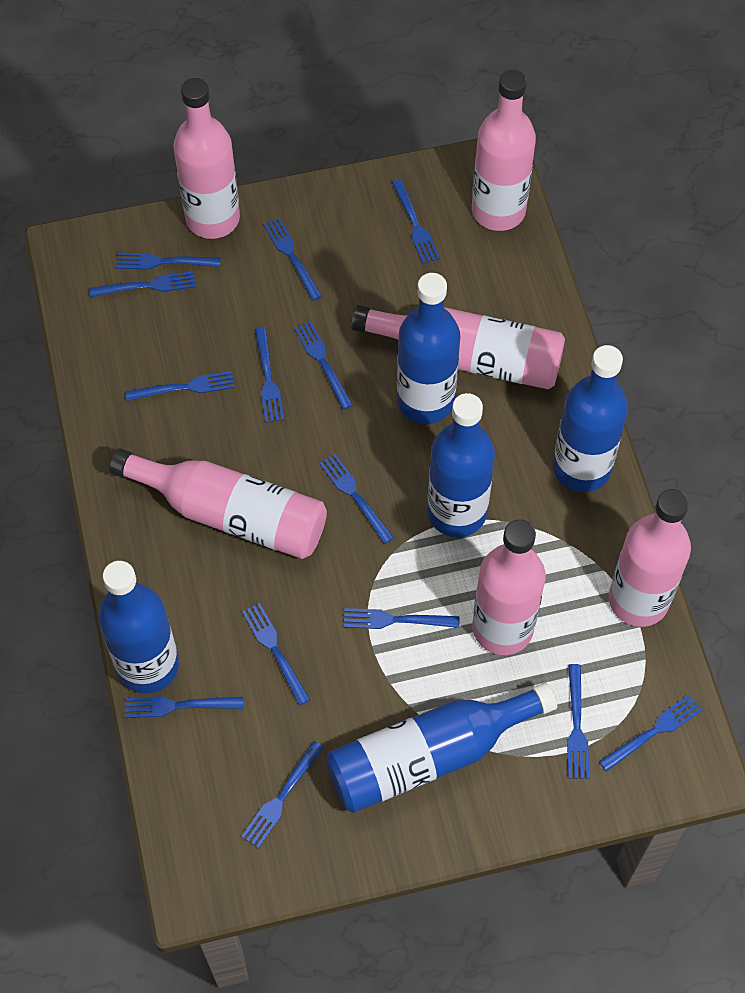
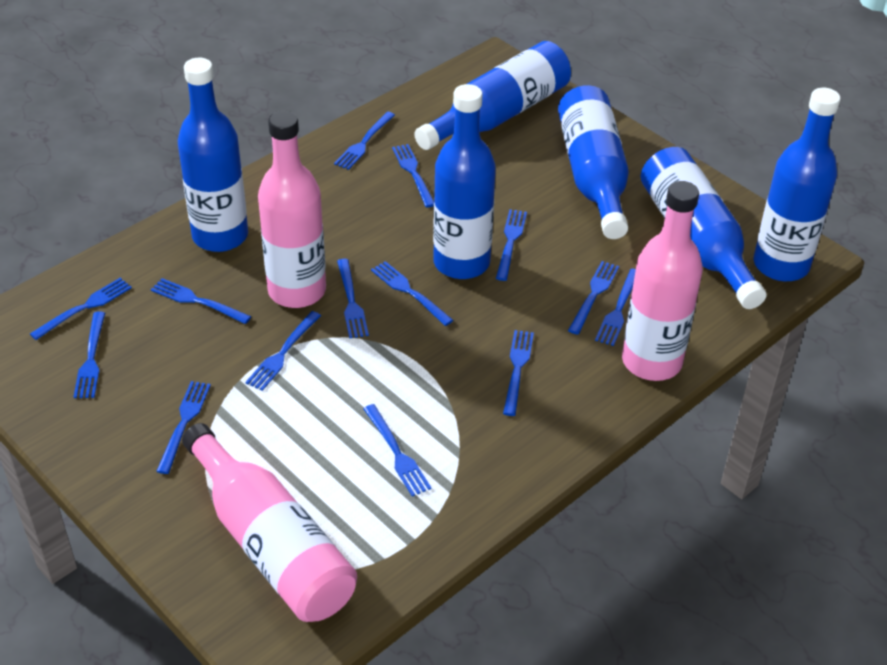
blue bottle: 5 -> 6
pink bottle: 6 -> 3

